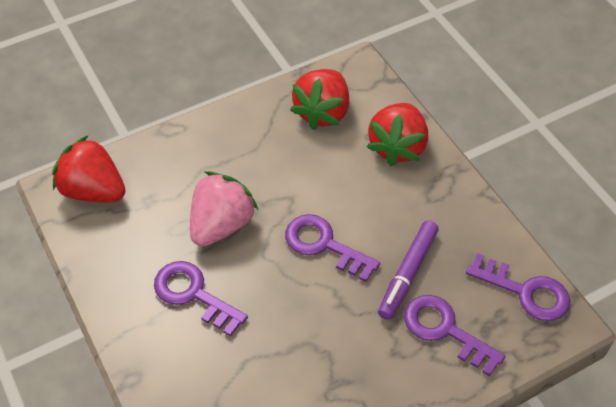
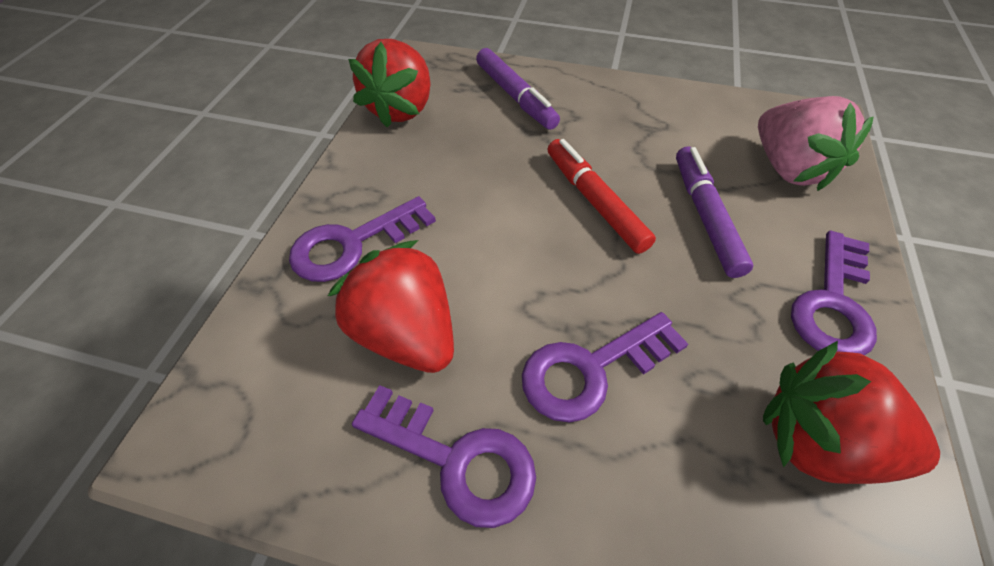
purple marker: 1 -> 2
red marker: 0 -> 1

